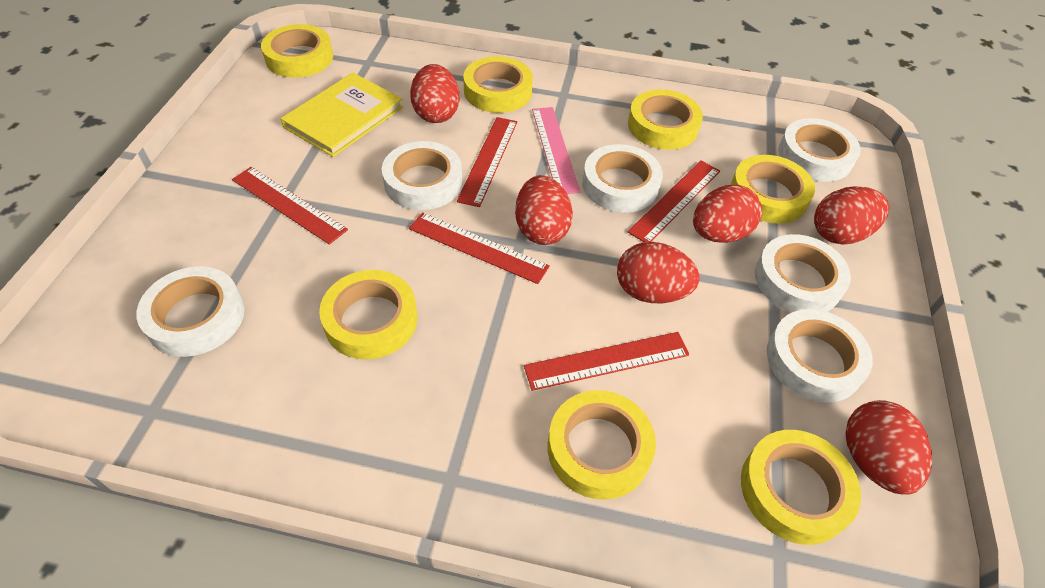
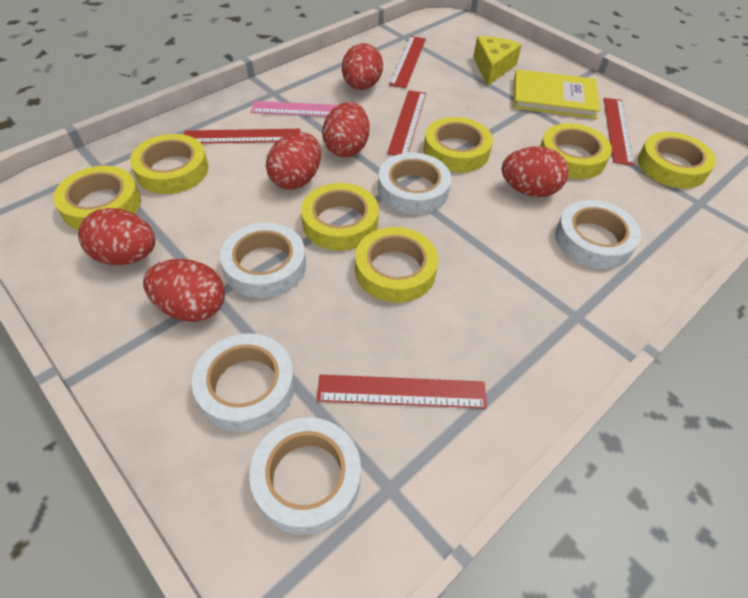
white tape: 6 -> 5
yellow cheese: 0 -> 1

